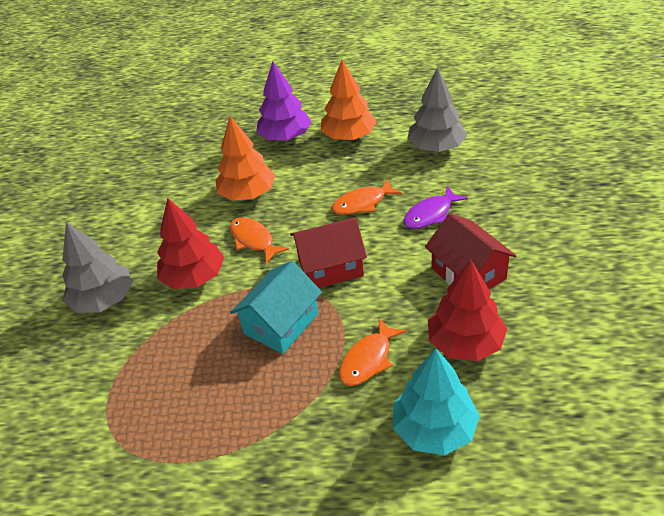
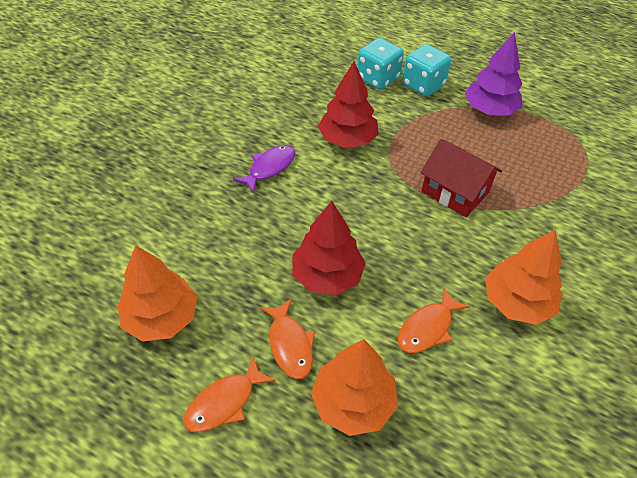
grey tree: 2 -> 0
orange tree: 2 -> 3
red house: 2 -> 1
turquoise dice: 0 -> 2
turquoise house: 1 -> 0
turquoise tree: 1 -> 0

